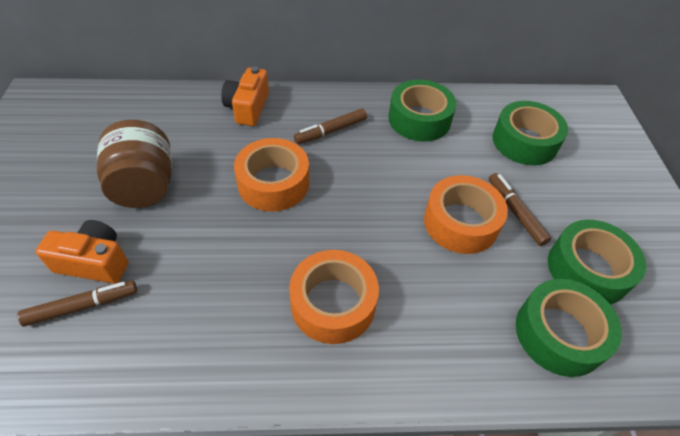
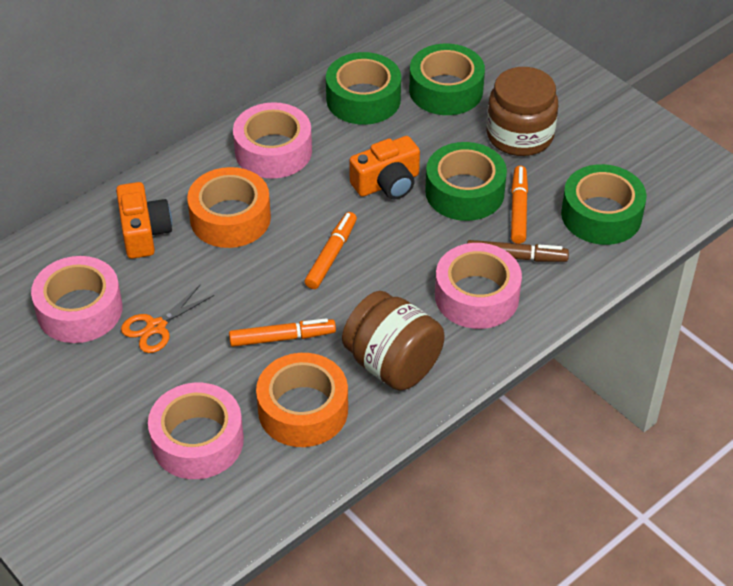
brown jar: 1 -> 2
brown marker: 3 -> 1
orange marker: 0 -> 3
orange scissors: 0 -> 1
orange tape: 3 -> 2
pink tape: 0 -> 4

